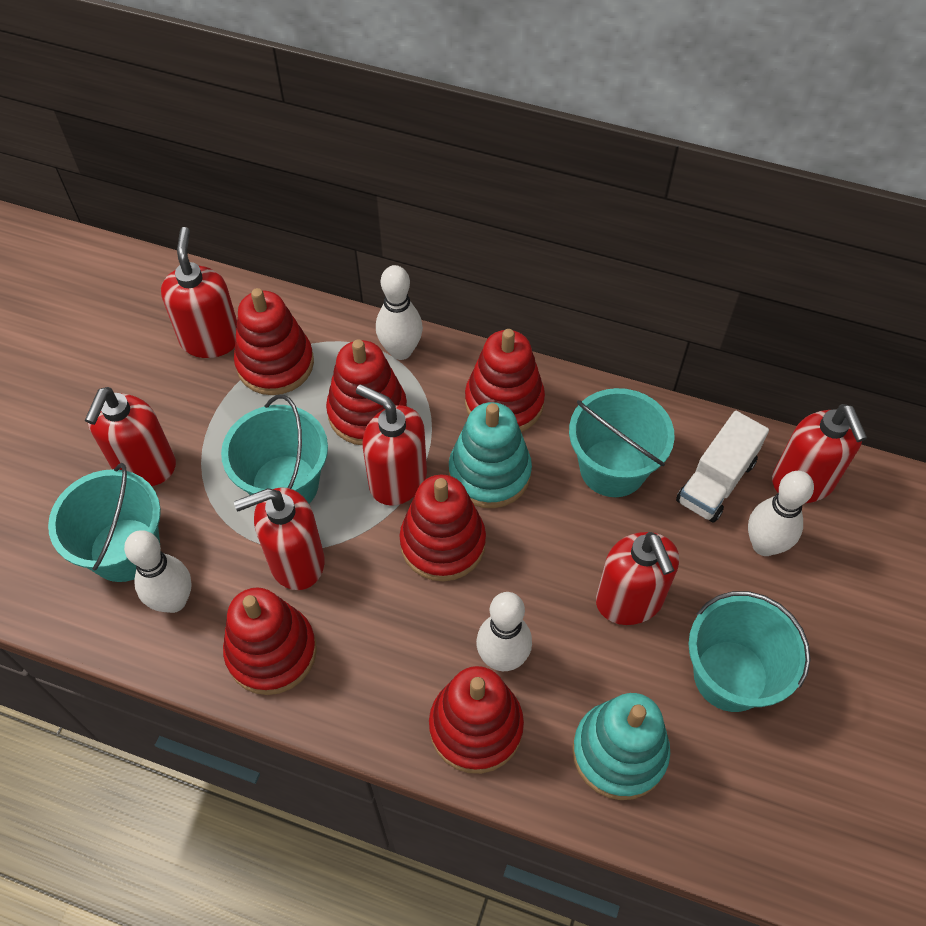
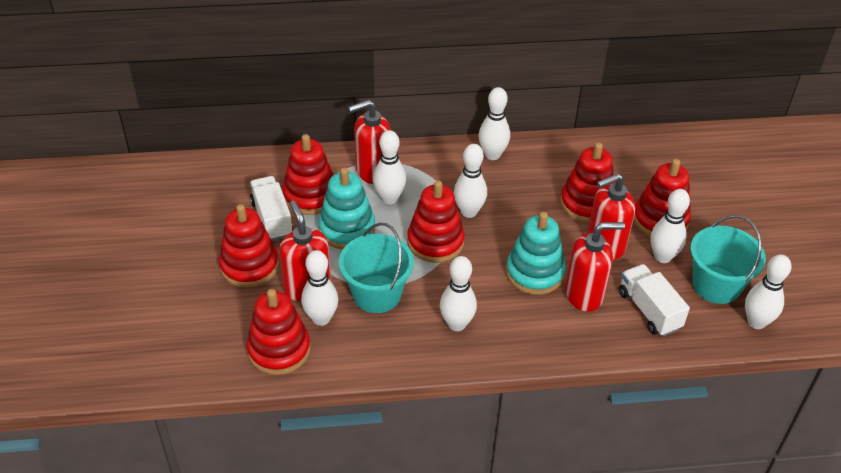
red soap dispenser: 6 -> 4
turquoise bucket: 4 -> 2
white bowling pin: 4 -> 7
white truck: 1 -> 2

